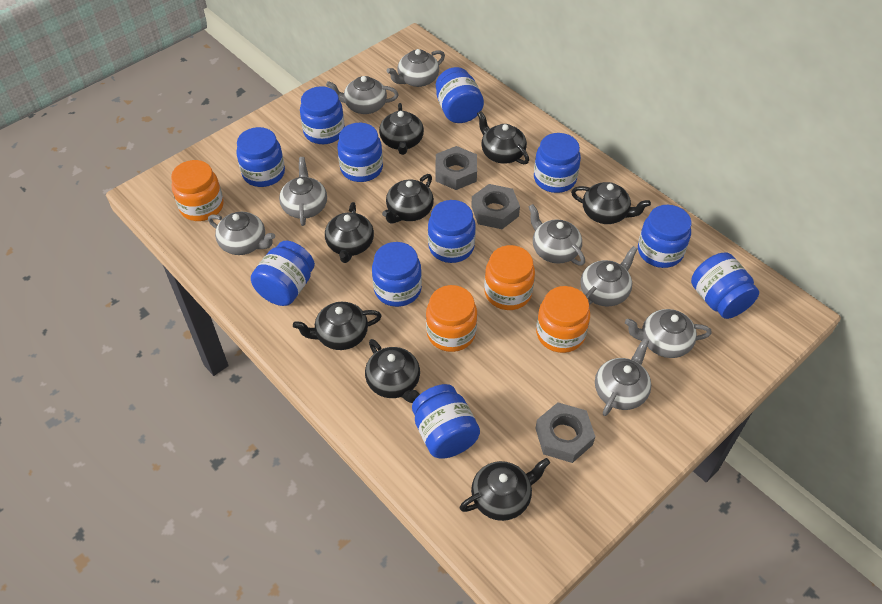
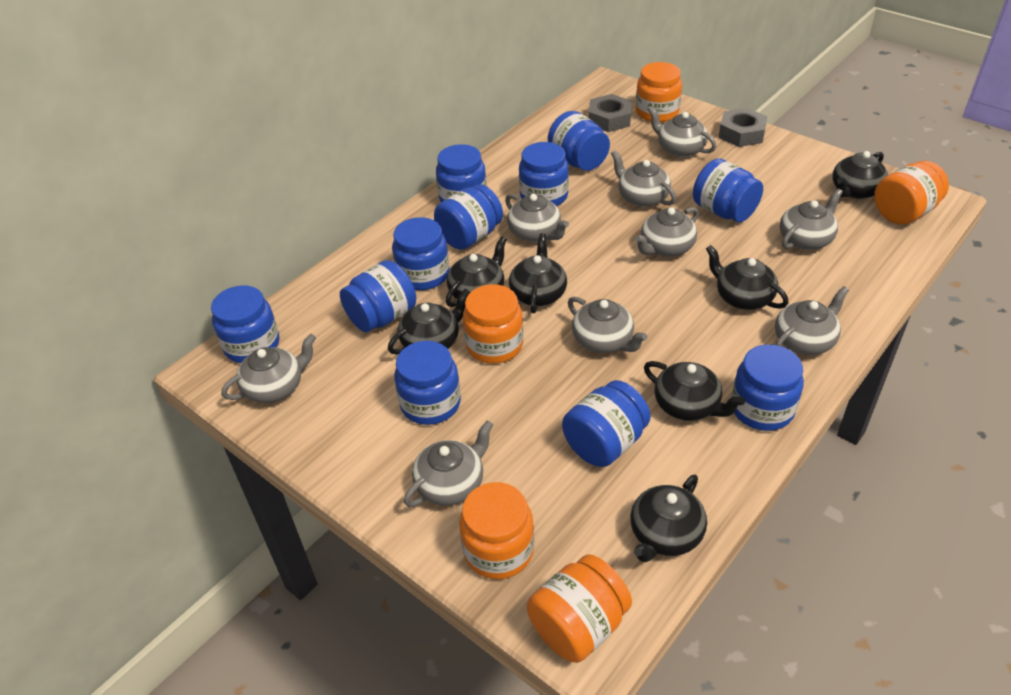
black teapot: 8 -> 7
grey nut: 3 -> 2
grey teapot: 8 -> 9
orange jar: 4 -> 5

